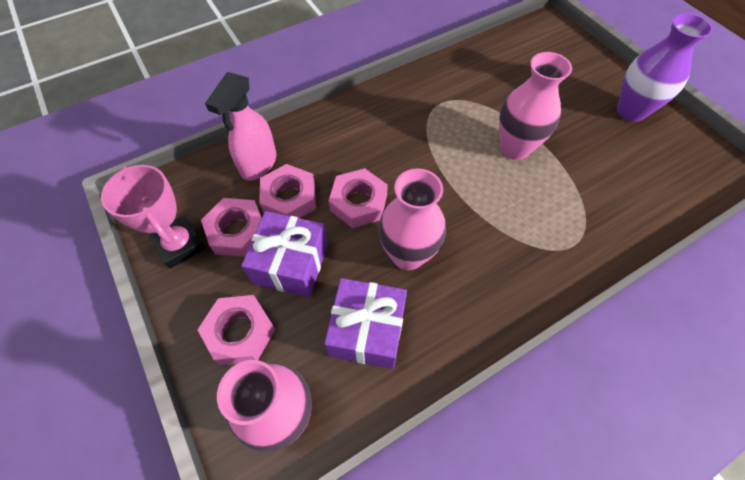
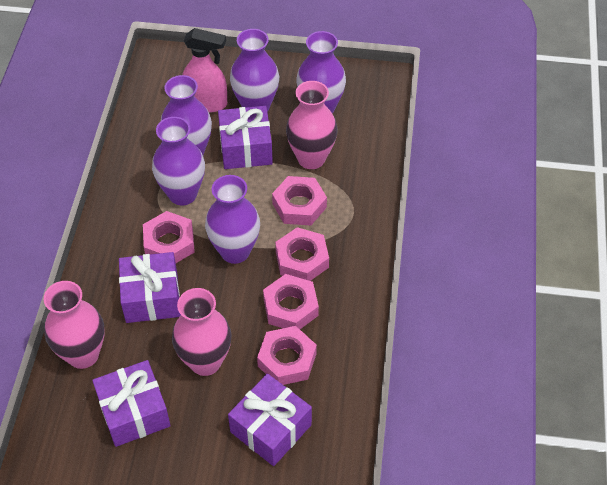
pink nut: 4 -> 5
pink trophy: 1 -> 0
purple gift: 2 -> 4
purple vase: 1 -> 5

